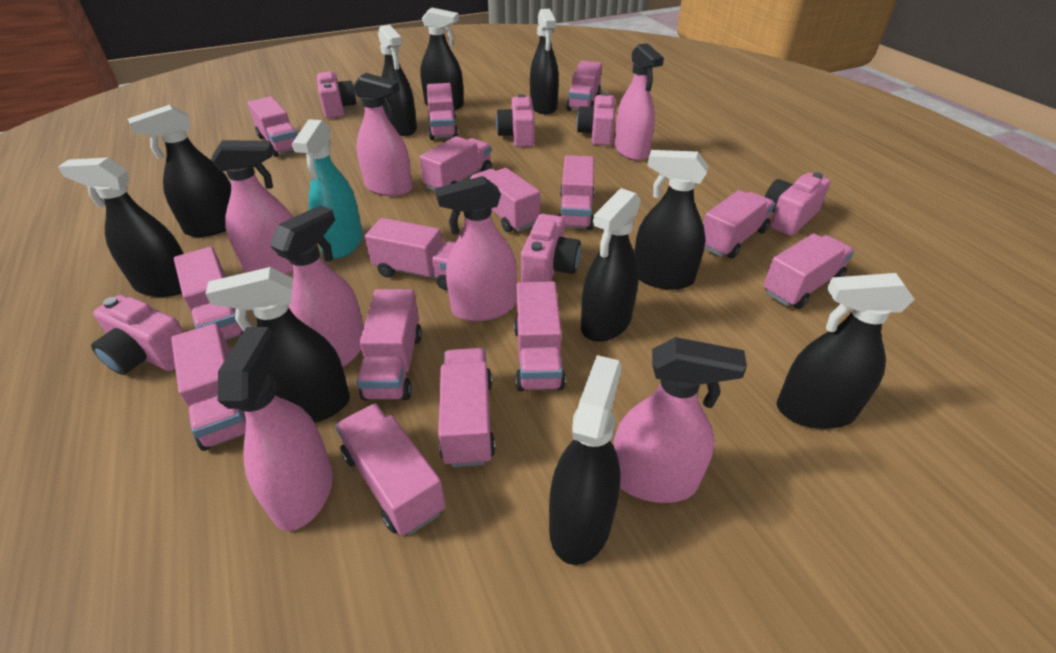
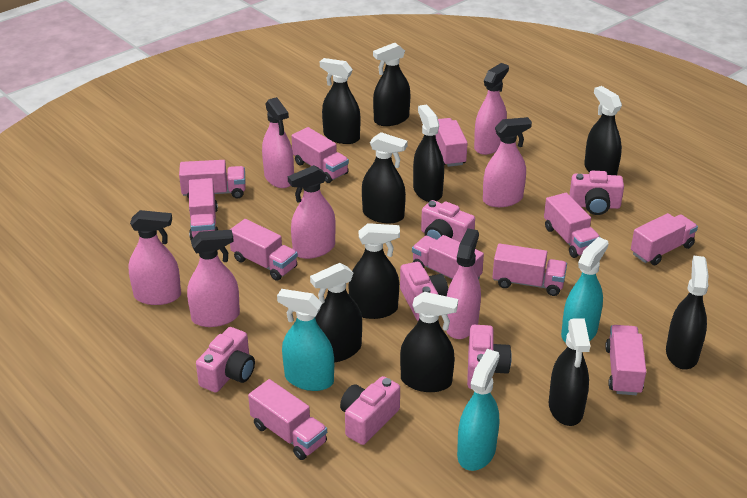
pink truck: 15 -> 11
turquoise spray bottle: 1 -> 3

